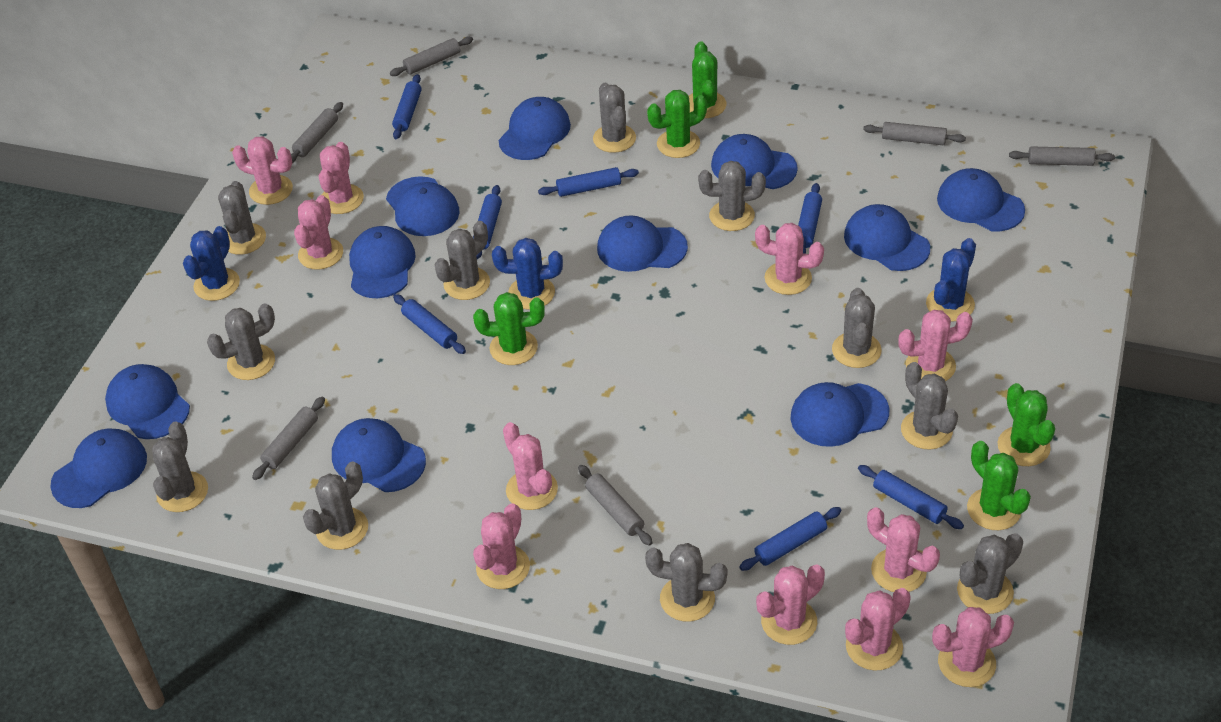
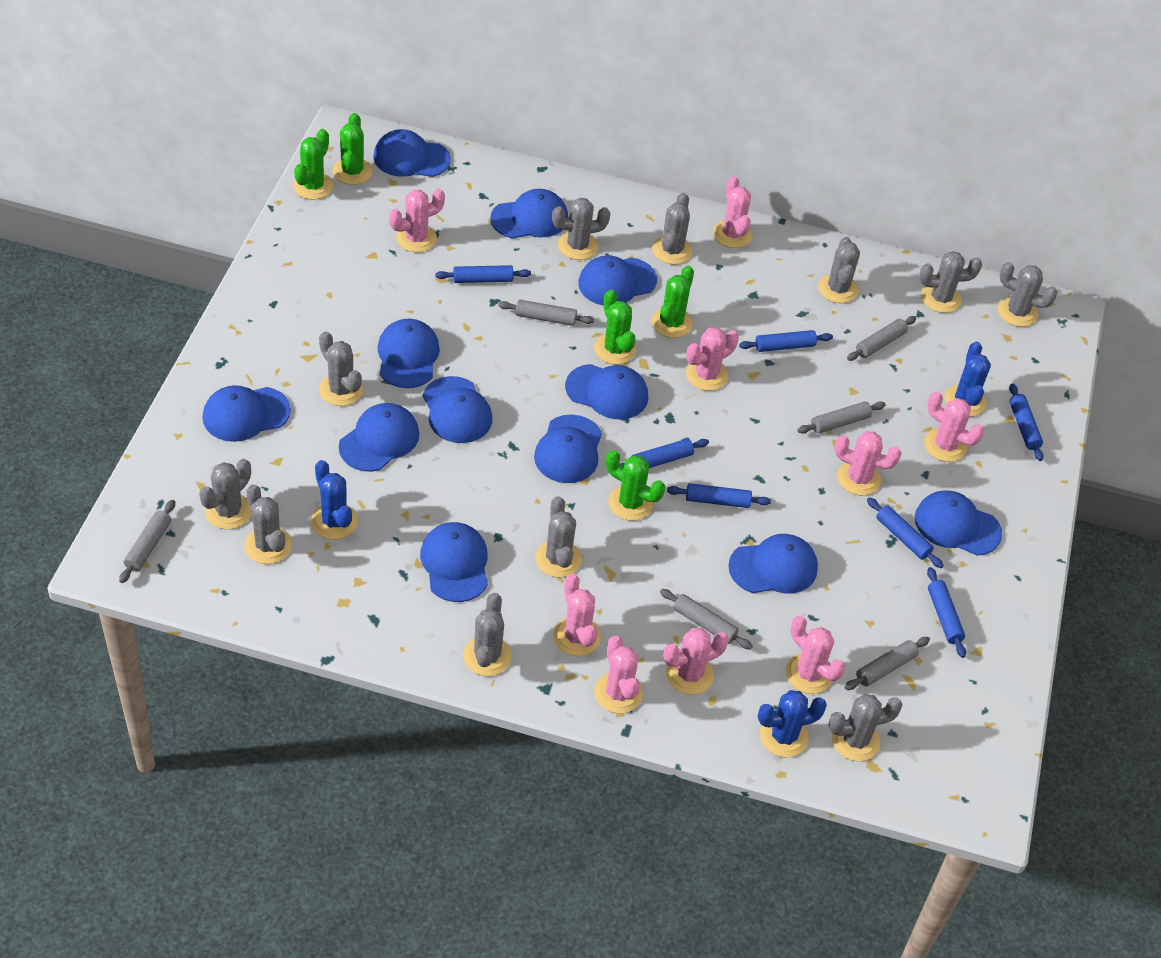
blue cap: 11 -> 12
pink cactus: 11 -> 9

